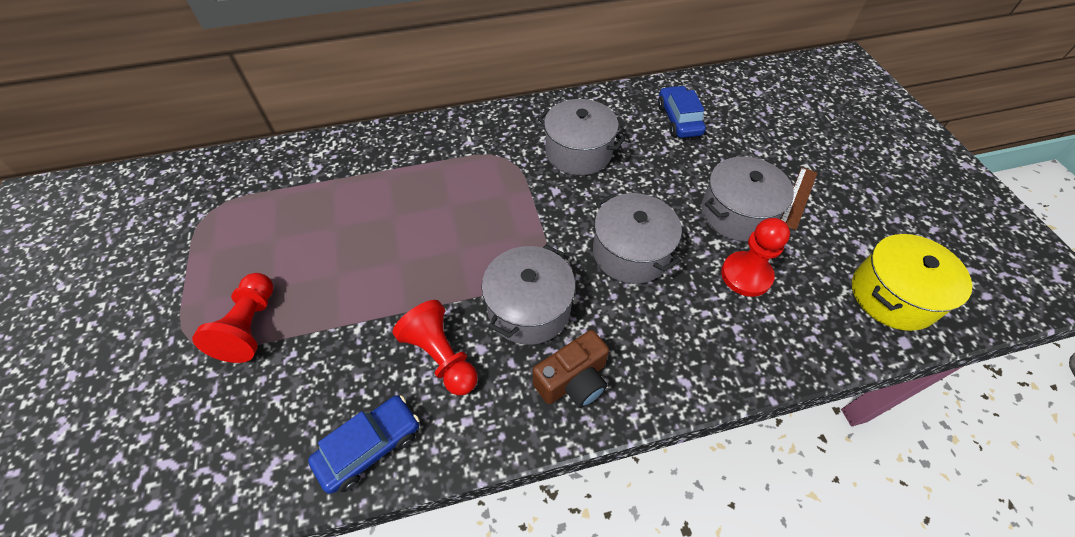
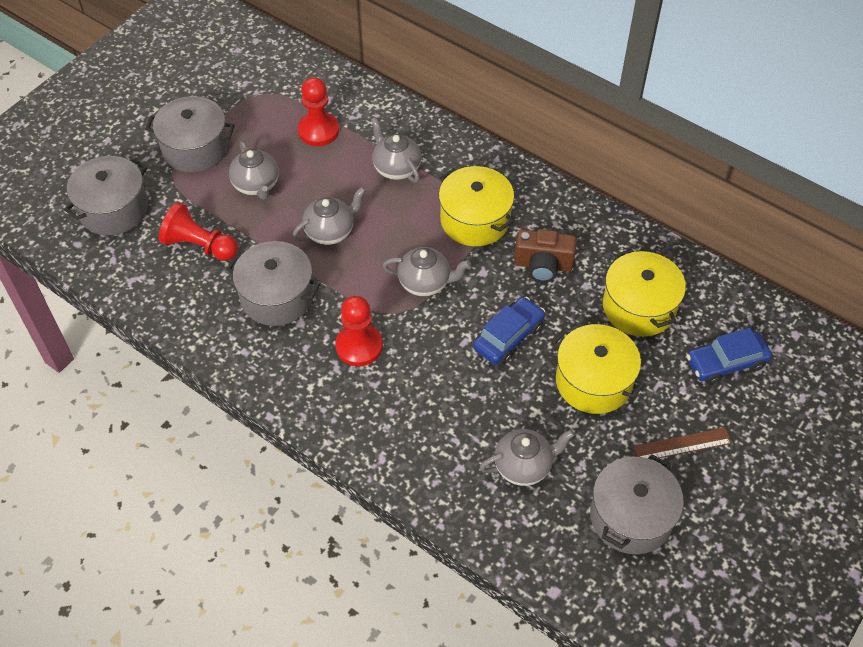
grey teapot: 0 -> 5
yellow pot: 1 -> 3

